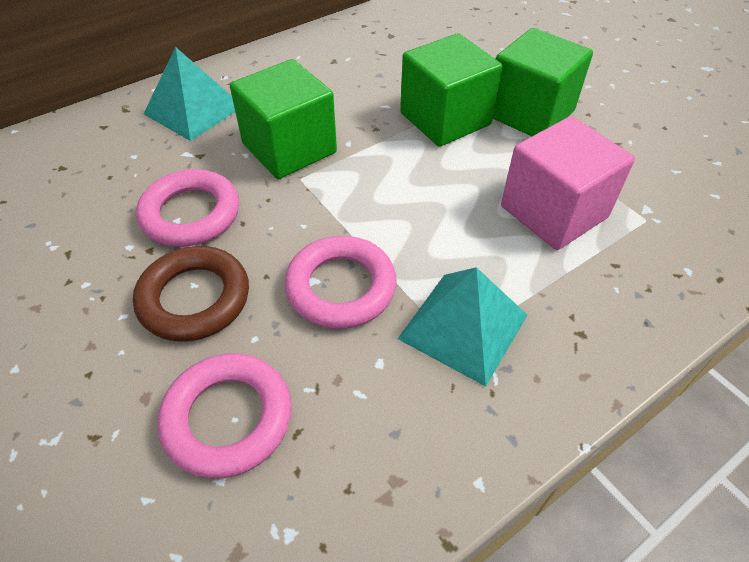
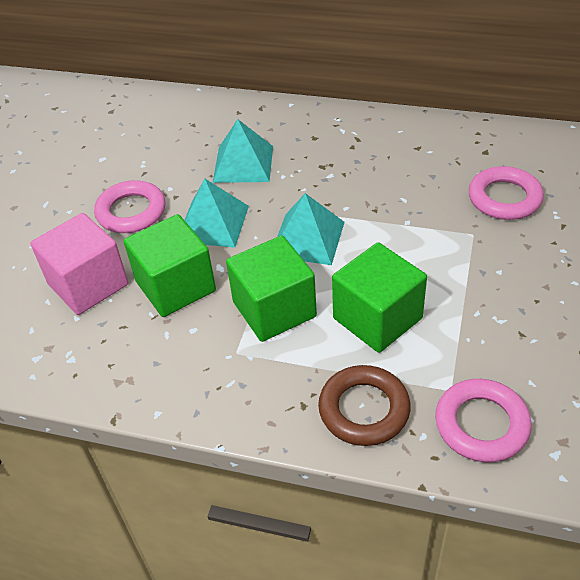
turquoise pyramid: 2 -> 3

